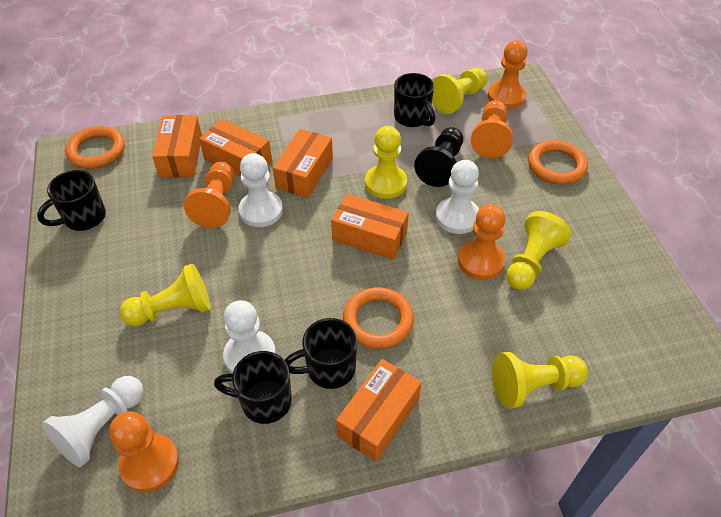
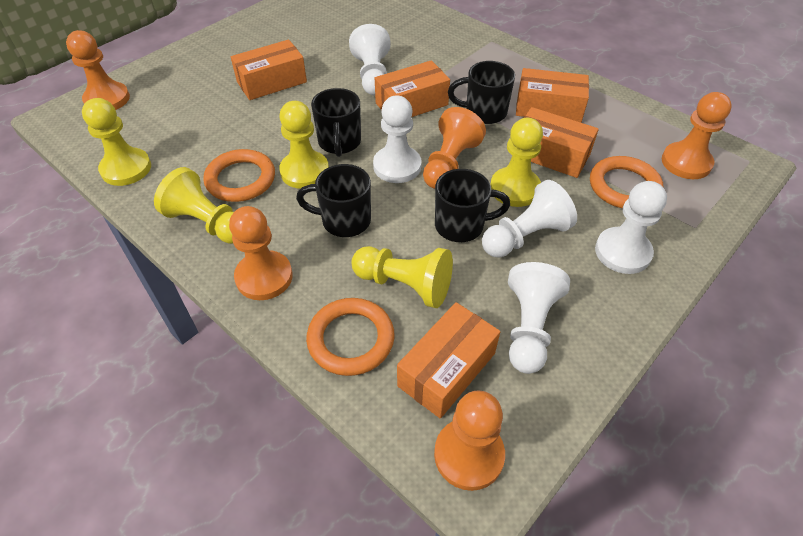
black pawn: 1 -> 0
white pawn: 4 -> 5

